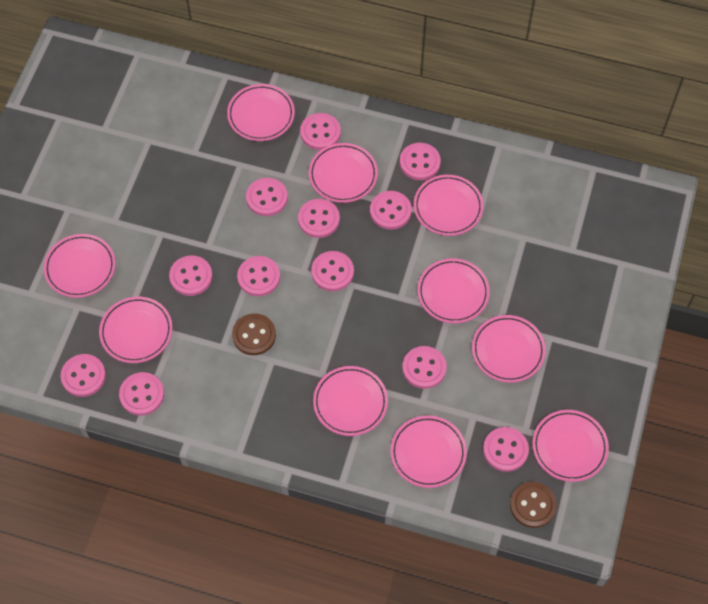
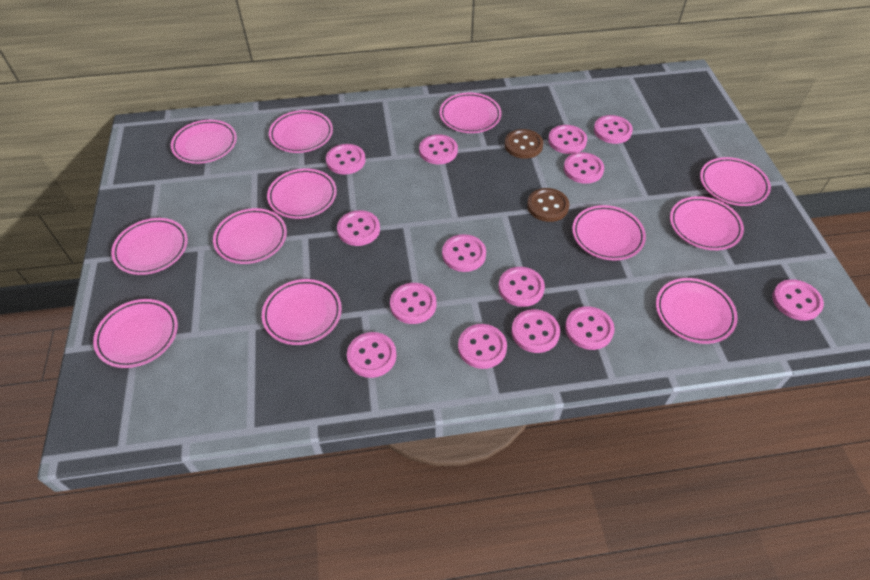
pink button: 12 -> 14
pink plate: 10 -> 12

